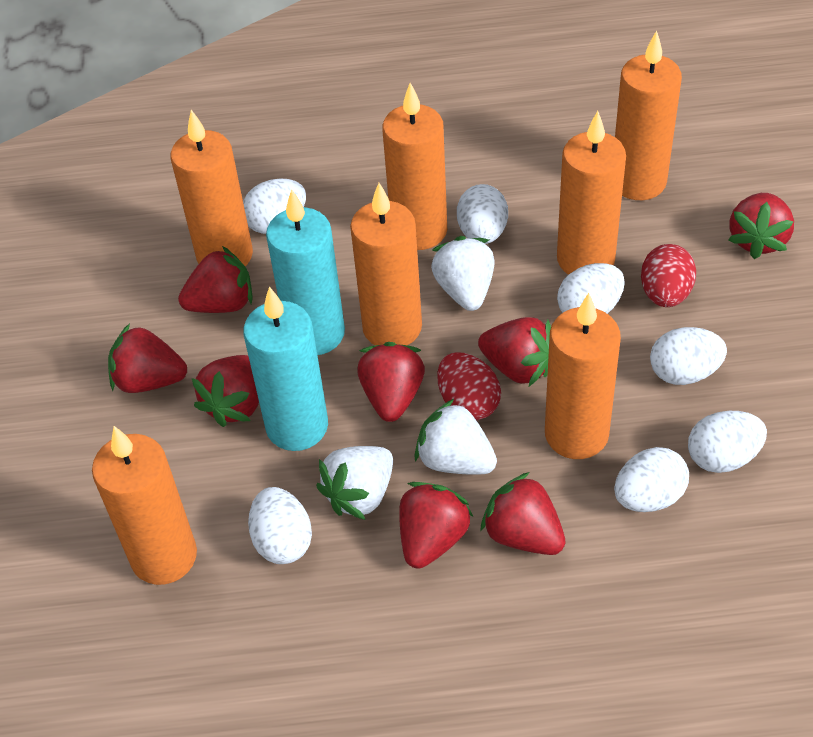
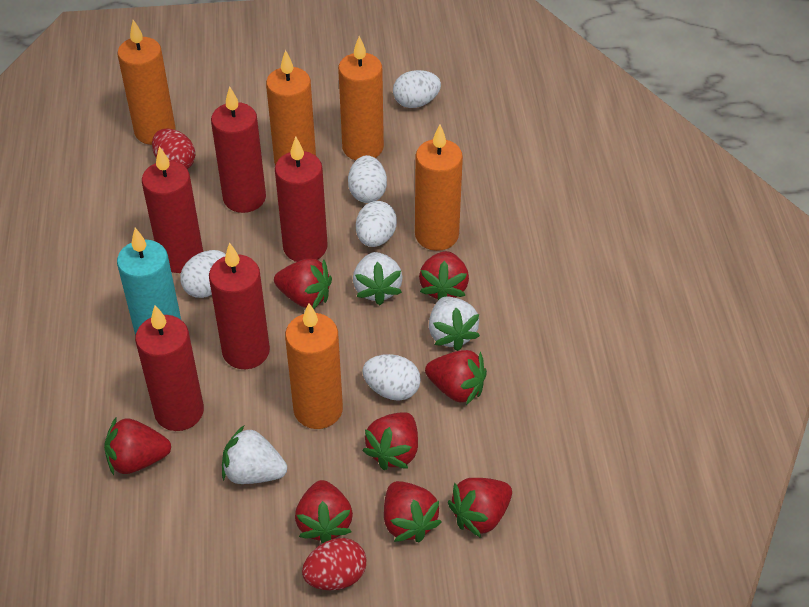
orange candle: 7 -> 5
red candle: 0 -> 5
turquoise candle: 2 -> 1
white egg: 7 -> 5

